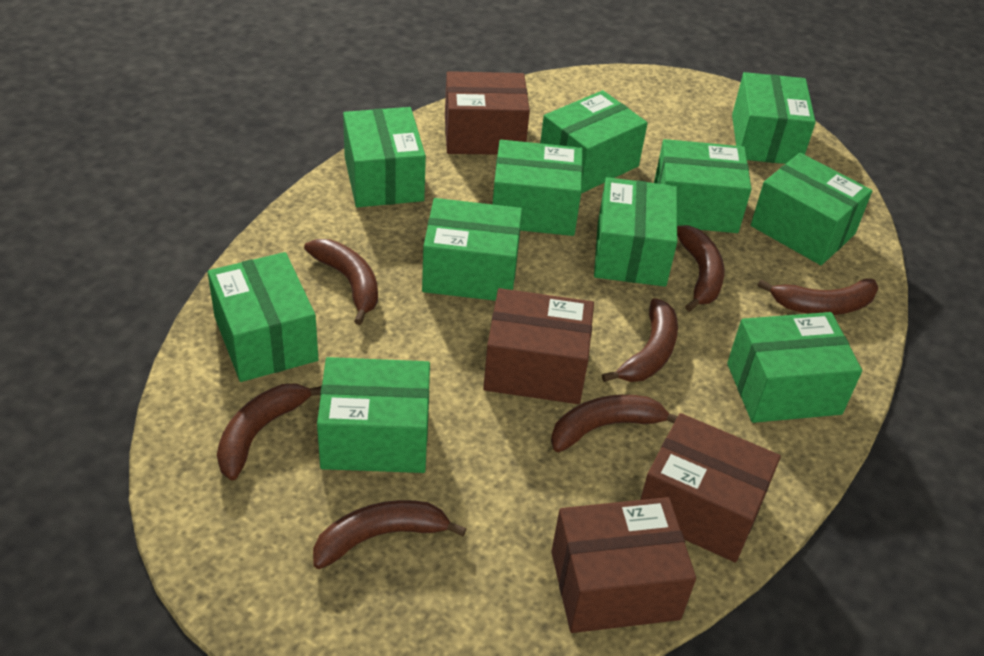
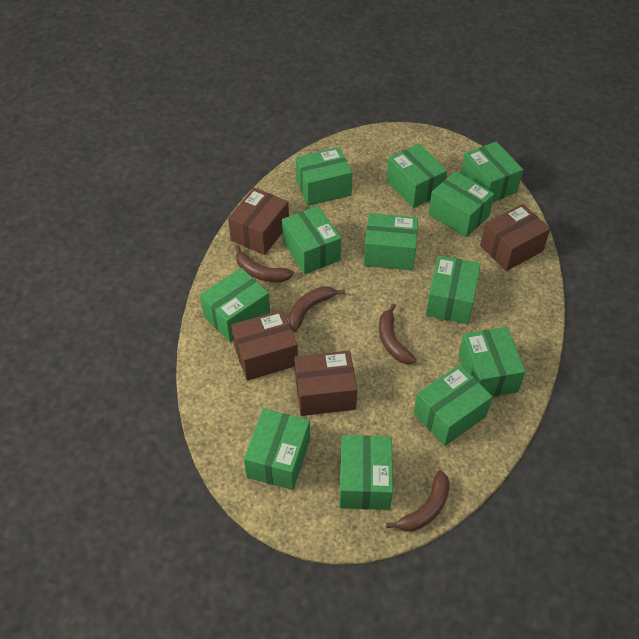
brown banana: 7 -> 4
green box: 11 -> 12

